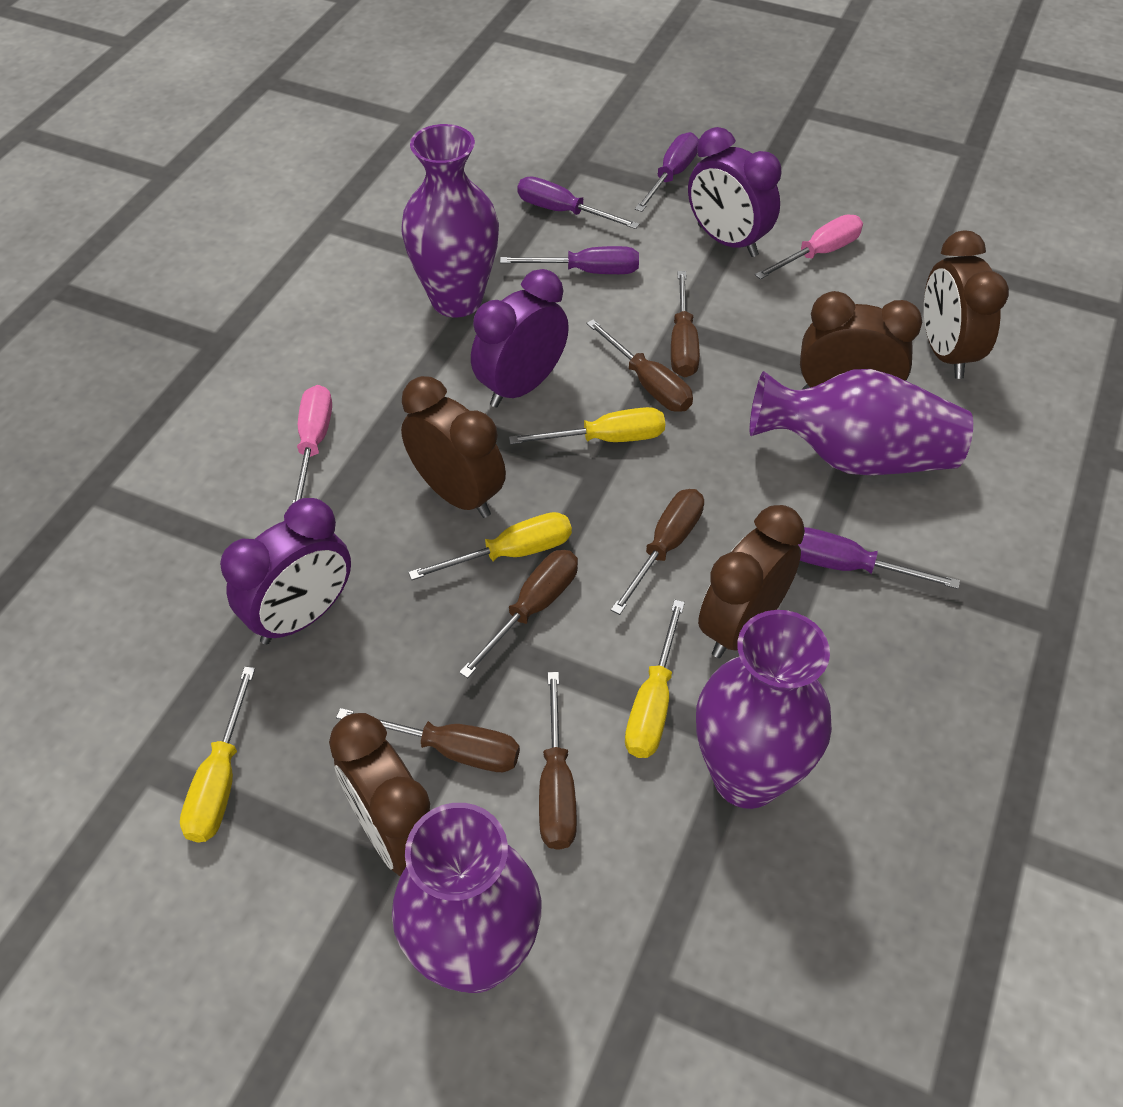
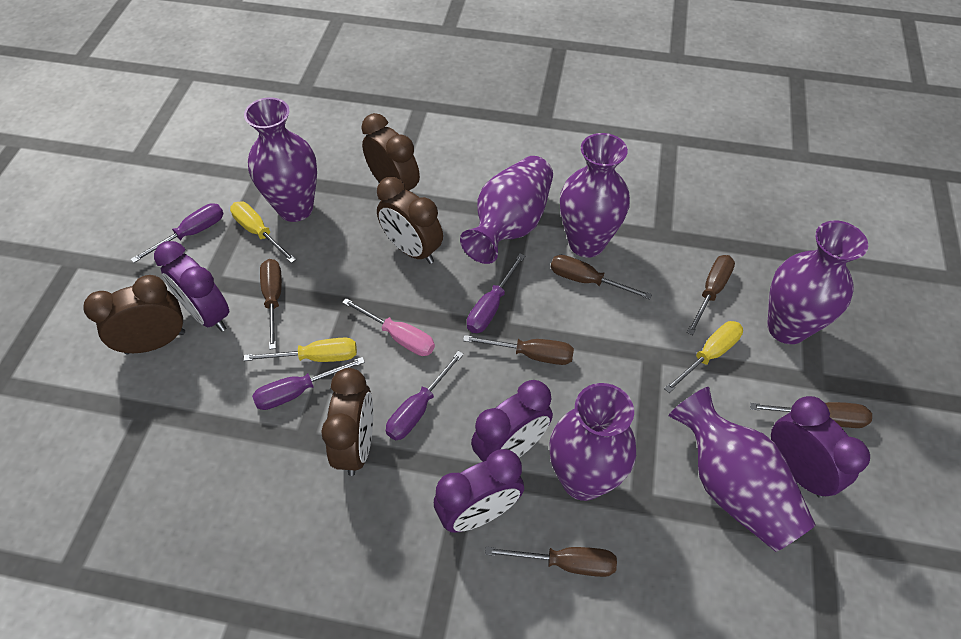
brown clock: 5 -> 4
pink screwdriver: 2 -> 1
purple clock: 3 -> 4
purple vase: 4 -> 6
yellow screwdriver: 4 -> 3

